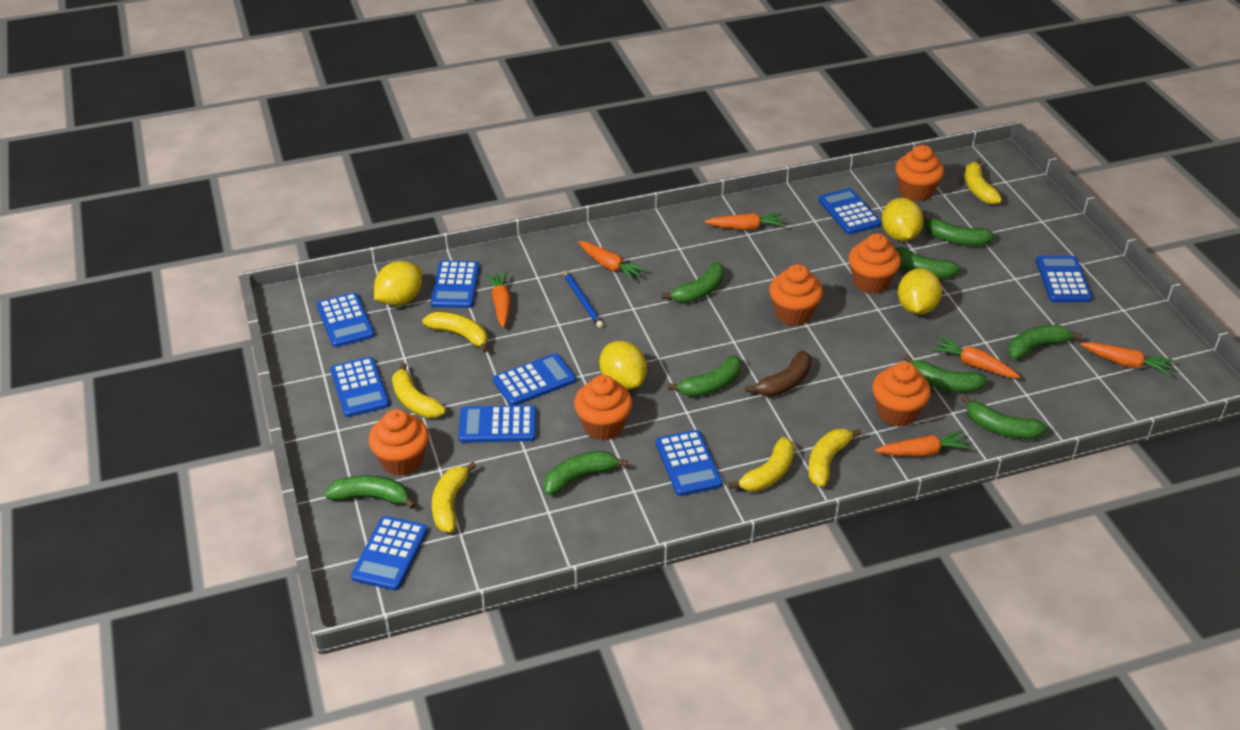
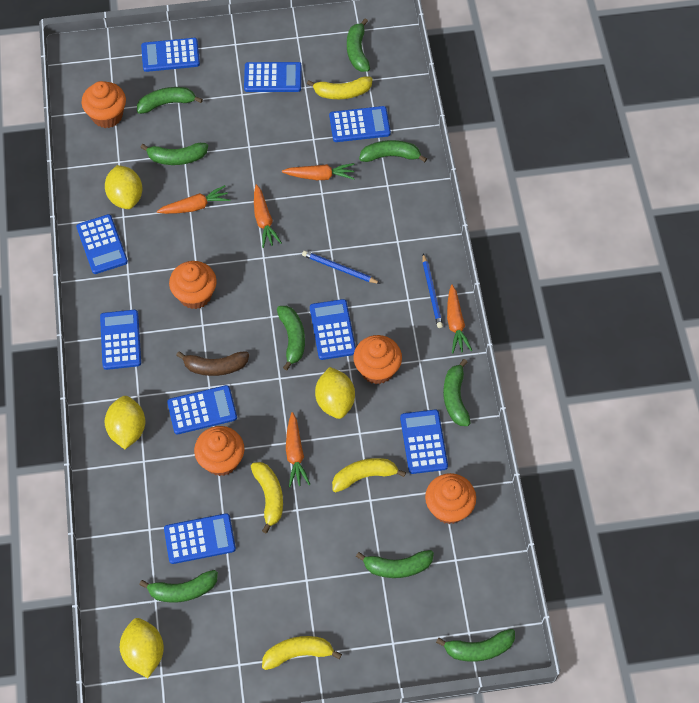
blue pencil: 1 -> 2
orange carrot: 6 -> 5
orange cupcake: 6 -> 5
yellow banana: 6 -> 4

